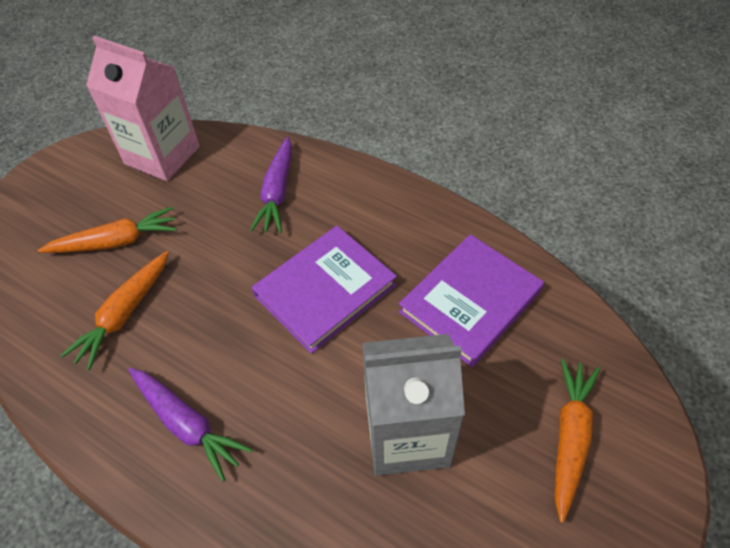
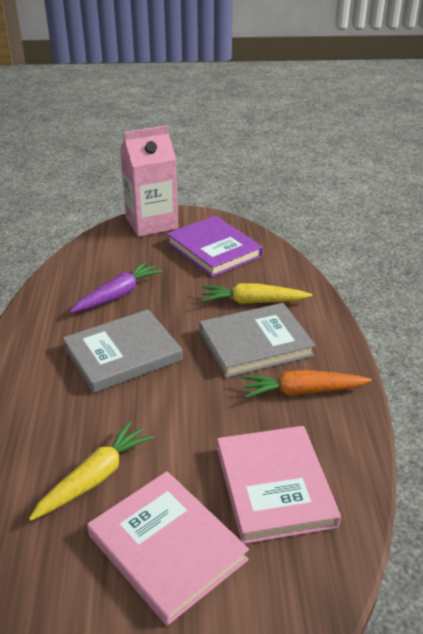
grey book: 0 -> 2
grey carton: 1 -> 0
orange carrot: 3 -> 1
pink book: 0 -> 2
purple book: 2 -> 1
purple carrot: 2 -> 1
yellow carrot: 0 -> 2

